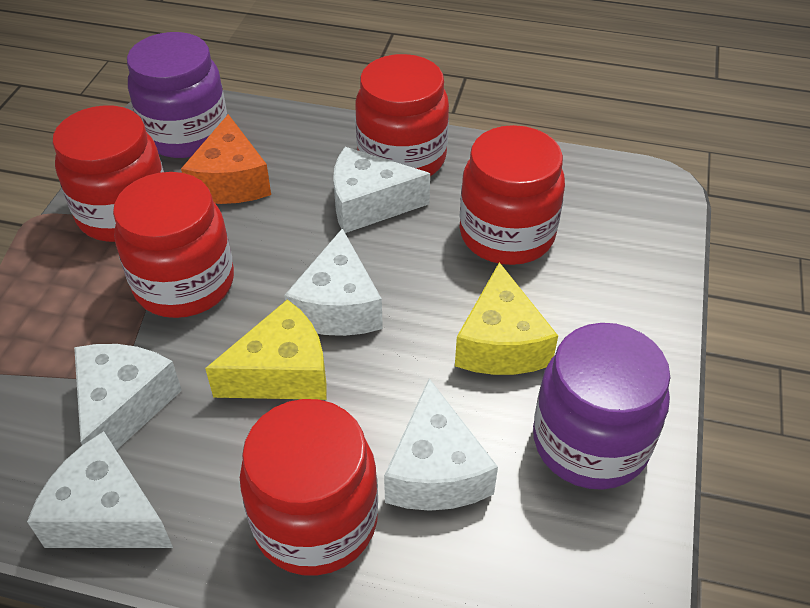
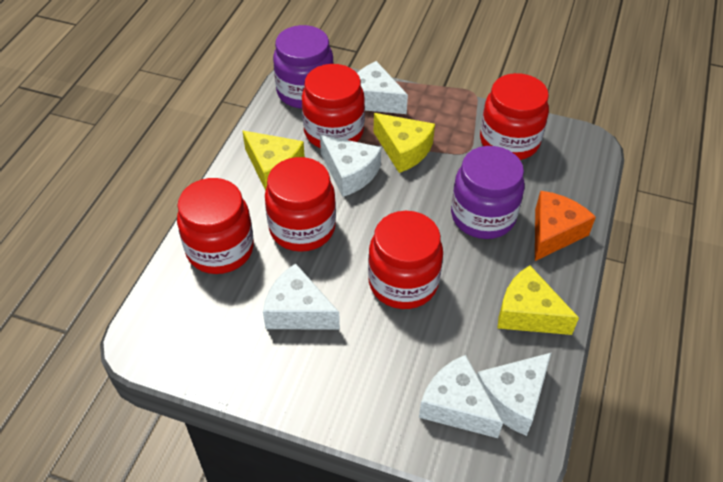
yellow cheese: 2 -> 3

